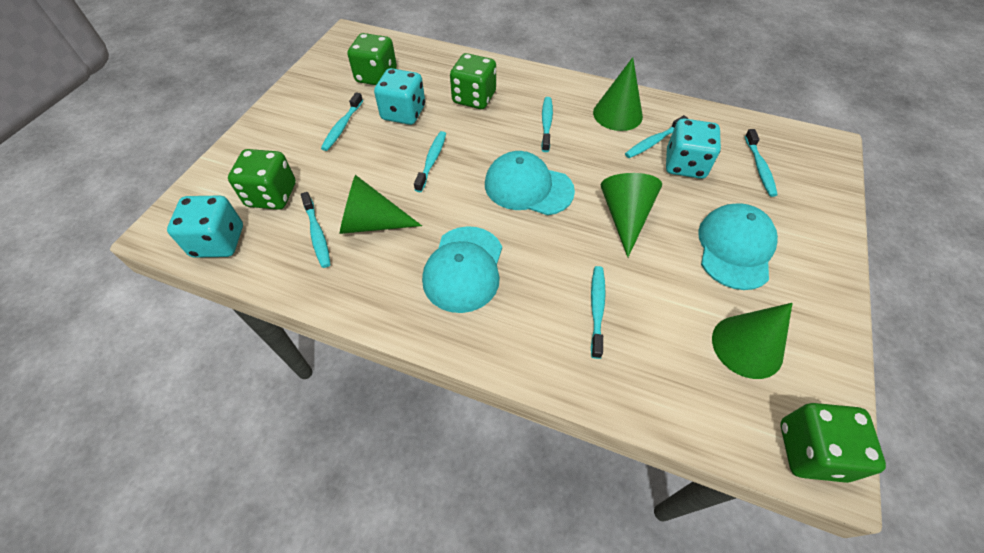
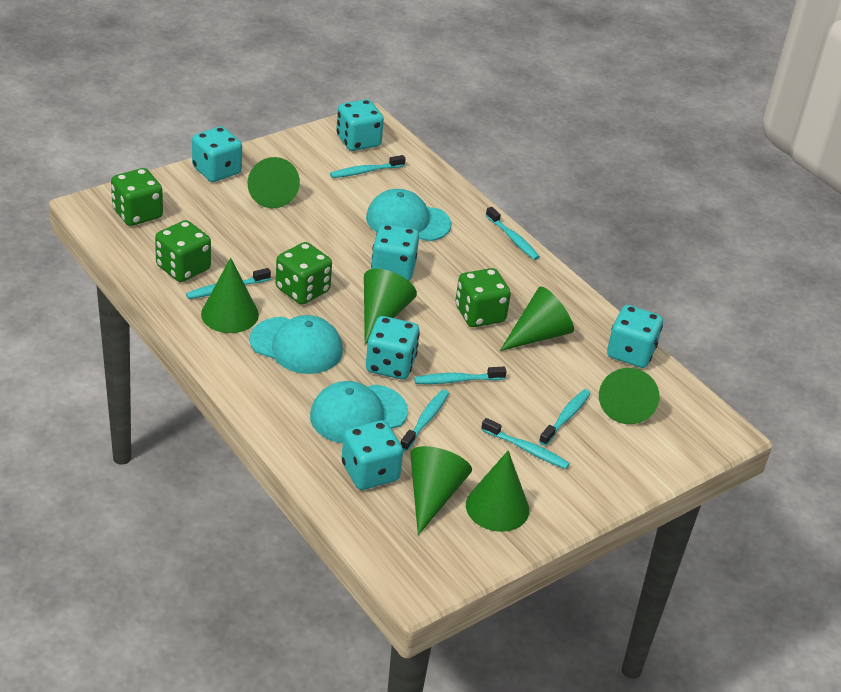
green cone: 4 -> 7
turquoise dice: 3 -> 6

